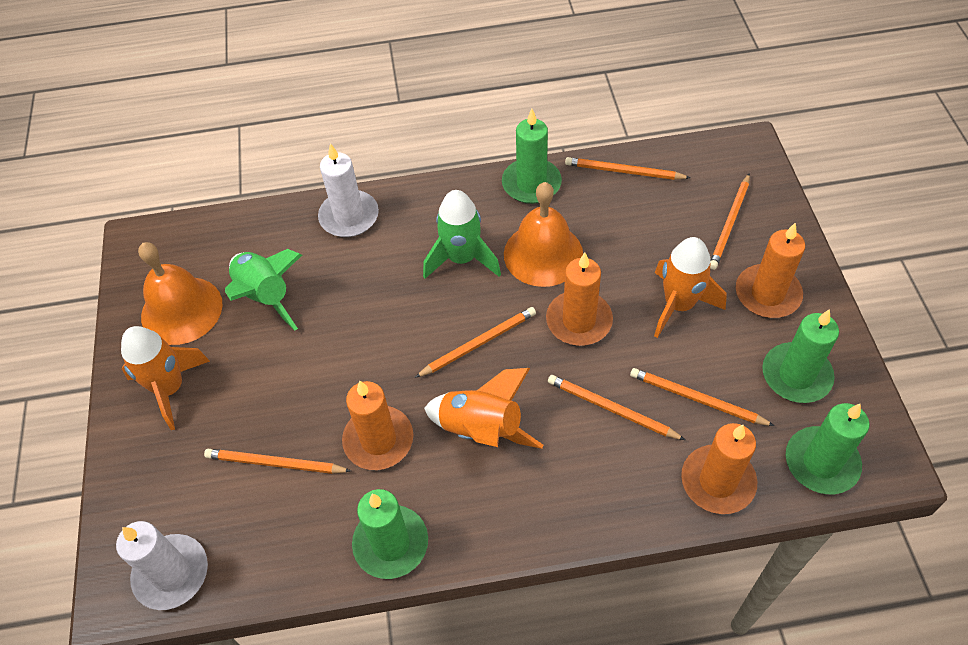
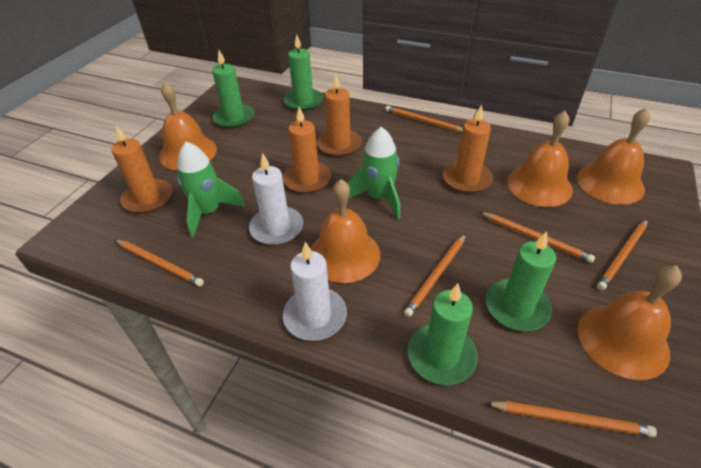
orange bell: 2 -> 5
orange rocket: 3 -> 0

